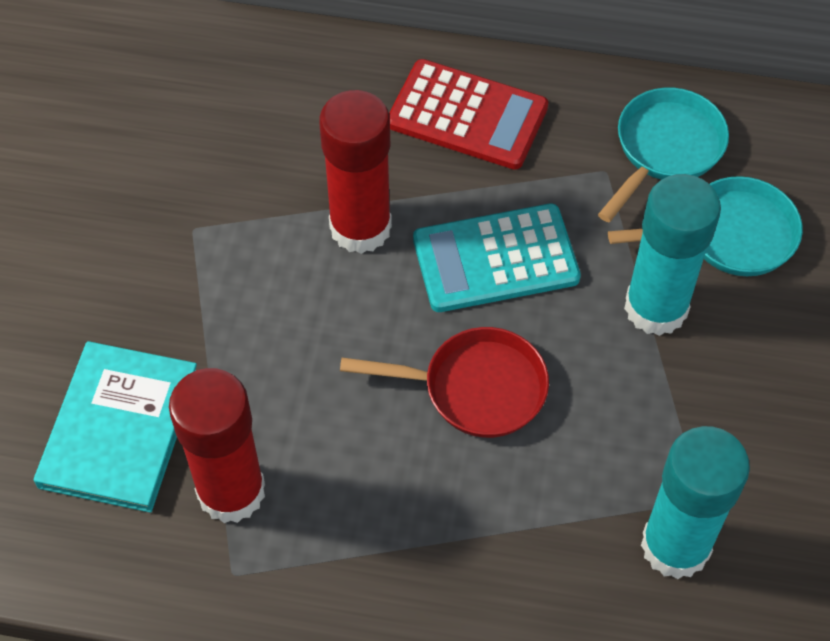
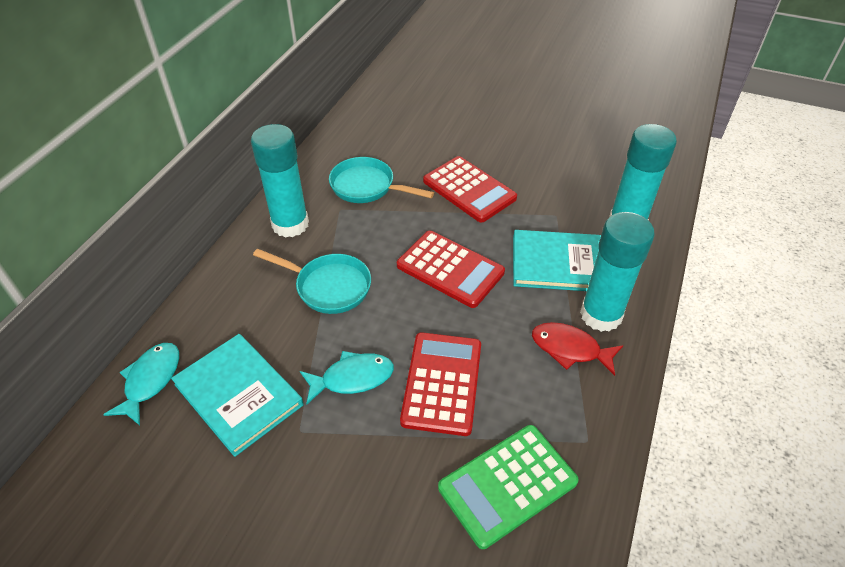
green calculator: 0 -> 1
red calculator: 1 -> 3
red fish: 0 -> 1
red glue stick: 2 -> 0
red pan: 1 -> 0
turquoise book: 1 -> 2
turquoise calculator: 1 -> 0
turquoise fish: 0 -> 2
turquoise glue stick: 2 -> 3

